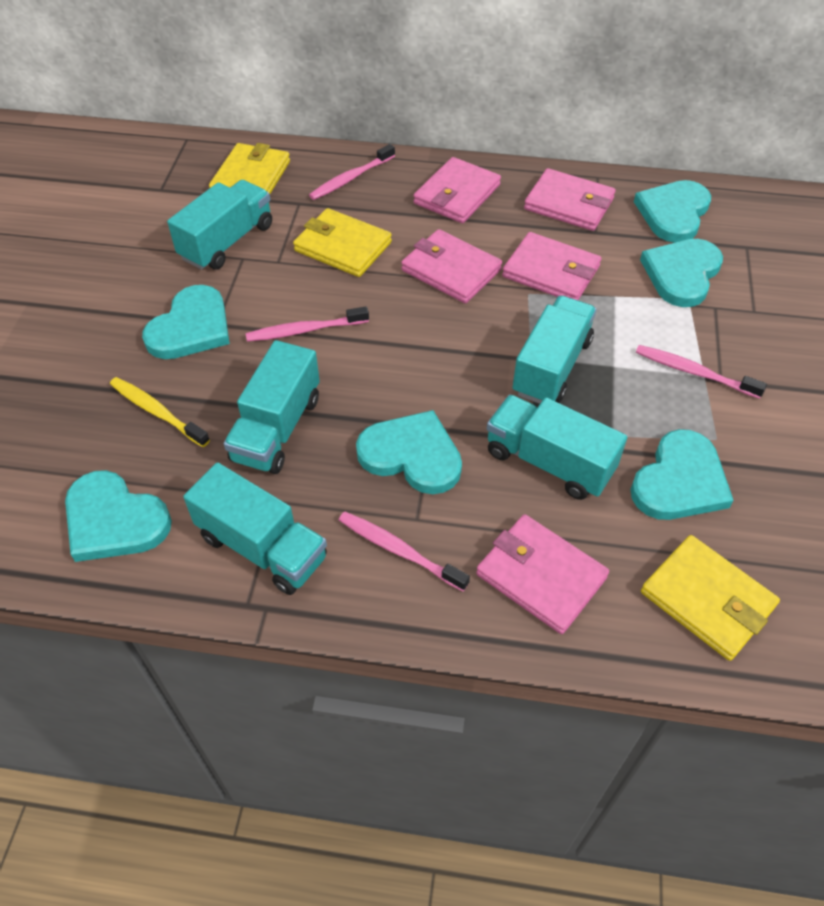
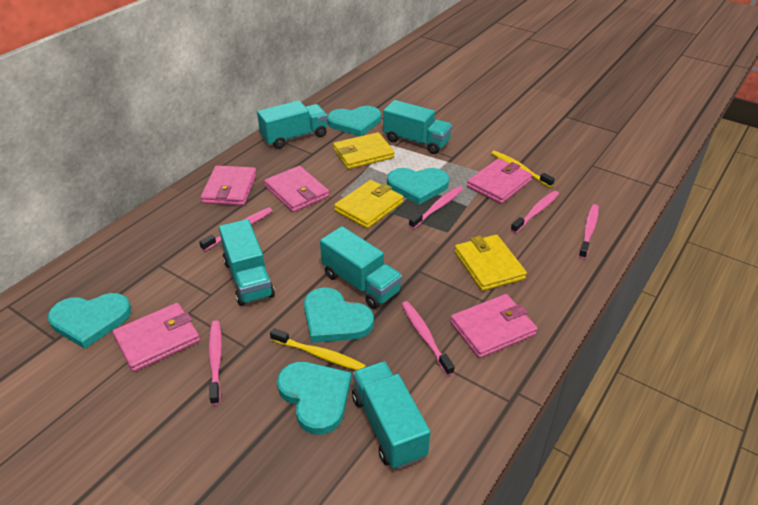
pink toothbrush: 4 -> 6
turquoise heart: 6 -> 5
yellow toothbrush: 1 -> 2

